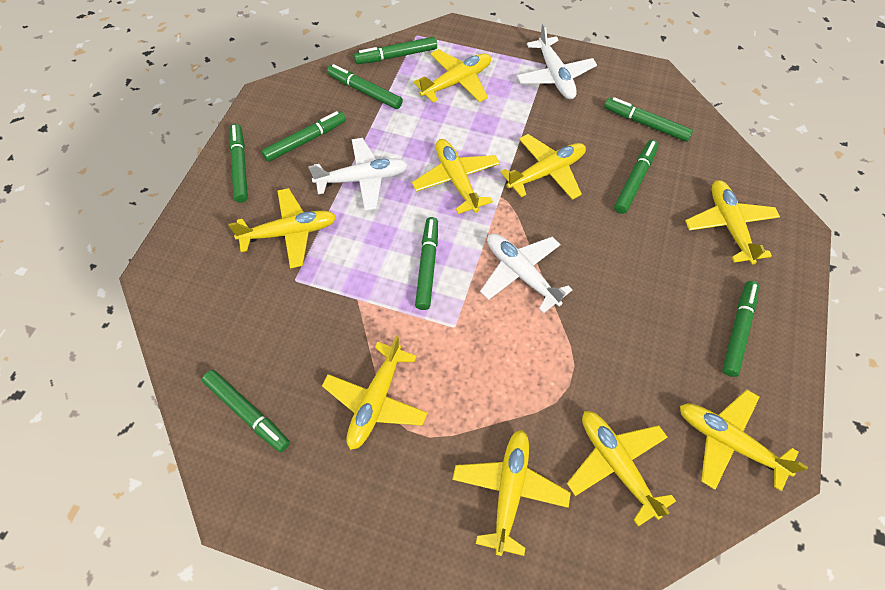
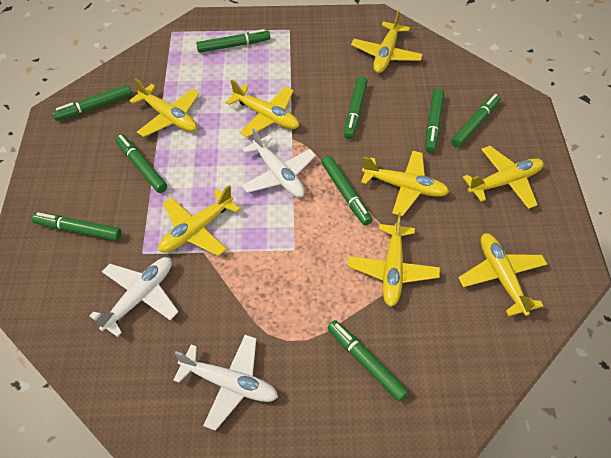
yellow plane: 9 -> 8

